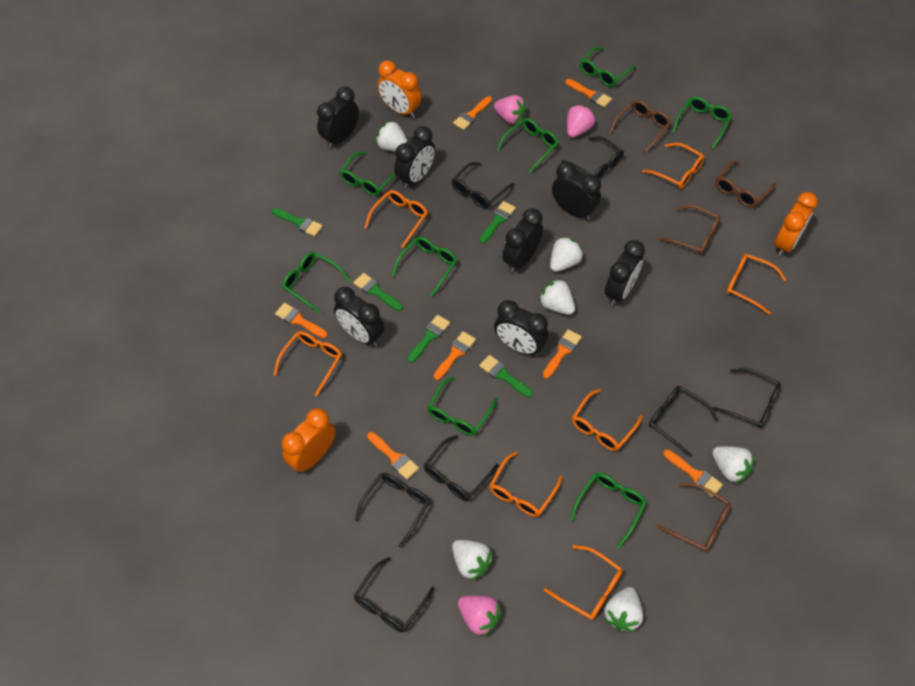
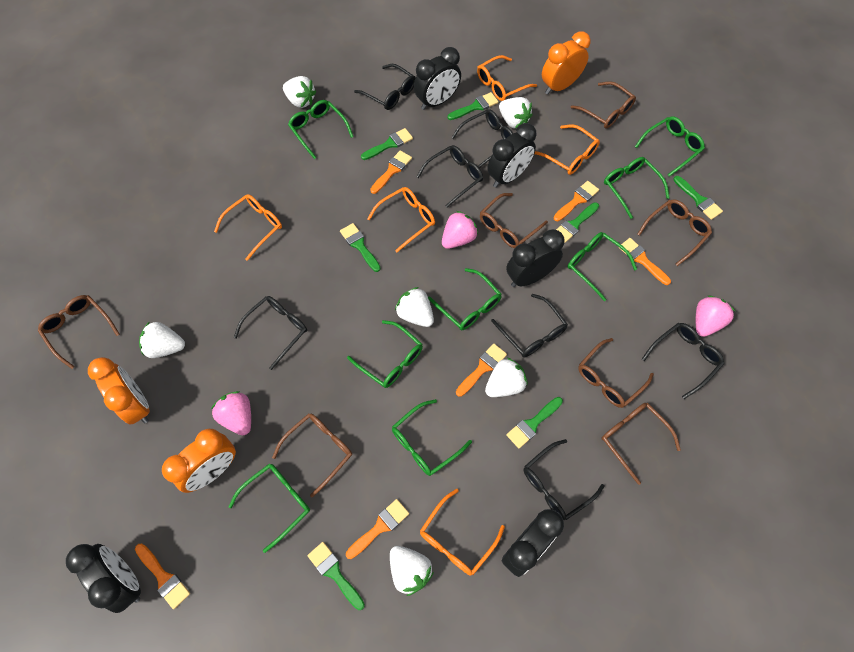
black clock: 7 -> 5
brown glasses: 4 -> 7
green brush: 5 -> 7
orange brush: 7 -> 6
orange glasses: 7 -> 5

